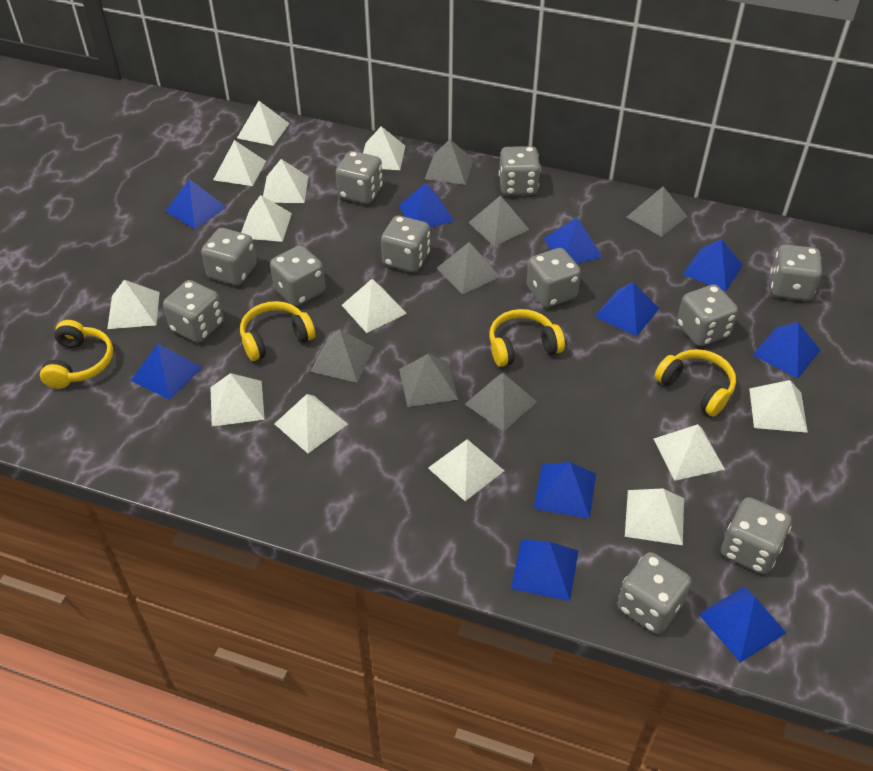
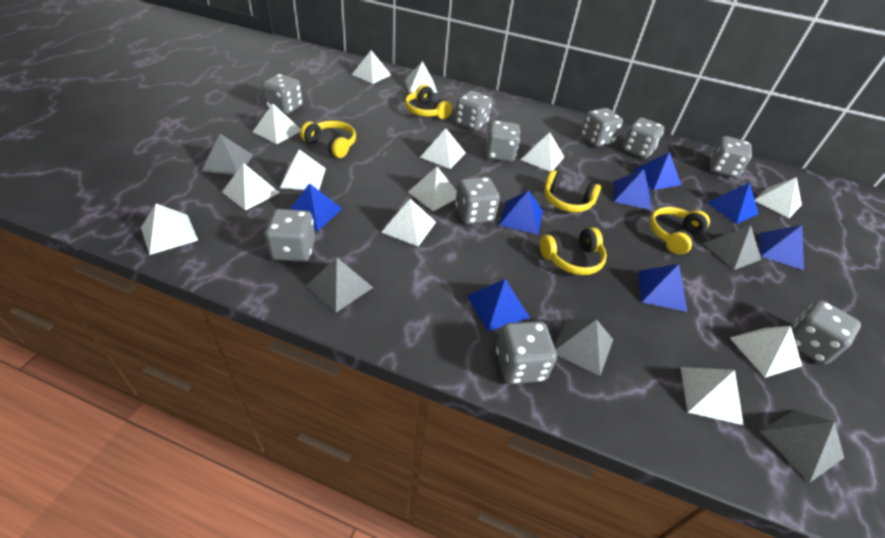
blue pyramid: 10 -> 8
grey dice: 11 -> 10
grey pyramid: 7 -> 5
yellow headphones: 4 -> 5

